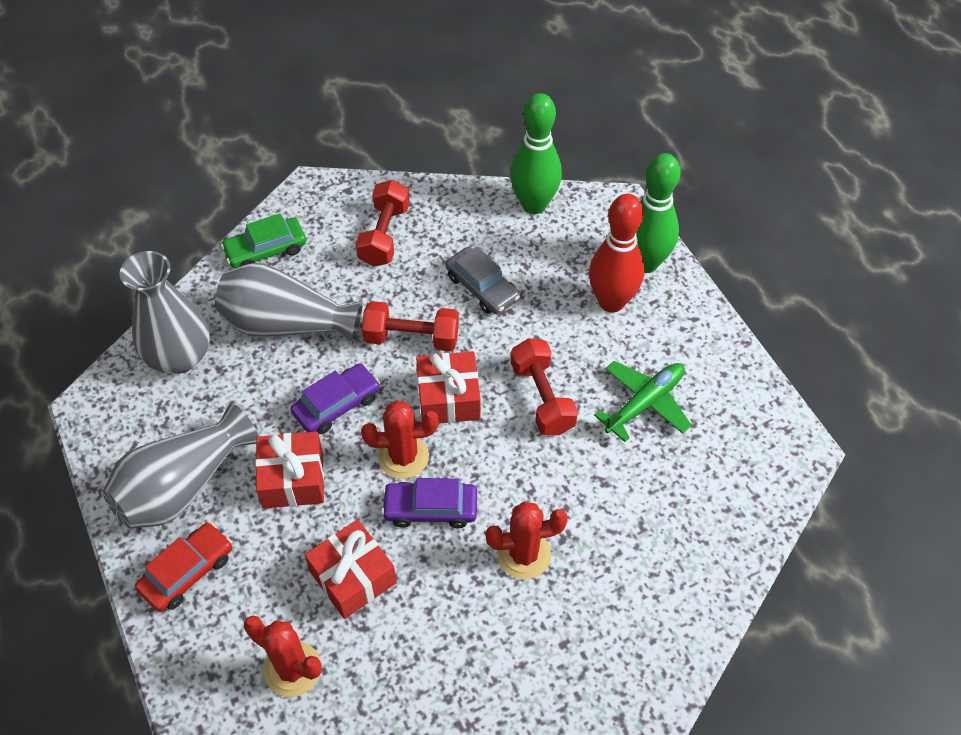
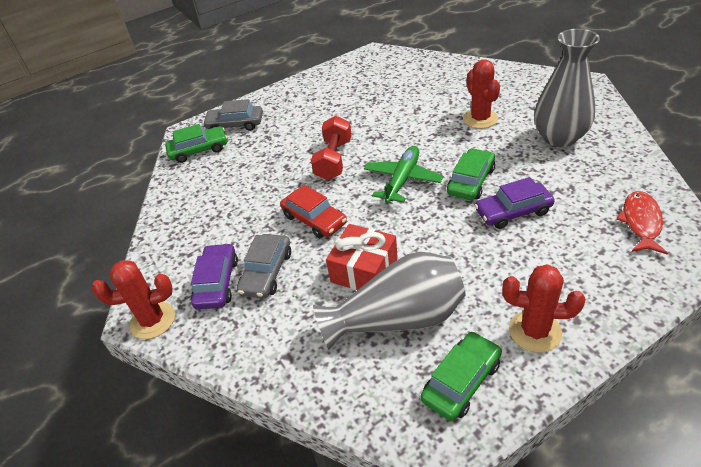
green bowling pin: 2 -> 0
green car: 1 -> 3
grey car: 1 -> 2
grey vase: 3 -> 2
red bowling pin: 1 -> 0
red dumbbell: 3 -> 1
red fish: 0 -> 1
red gift: 3 -> 1

